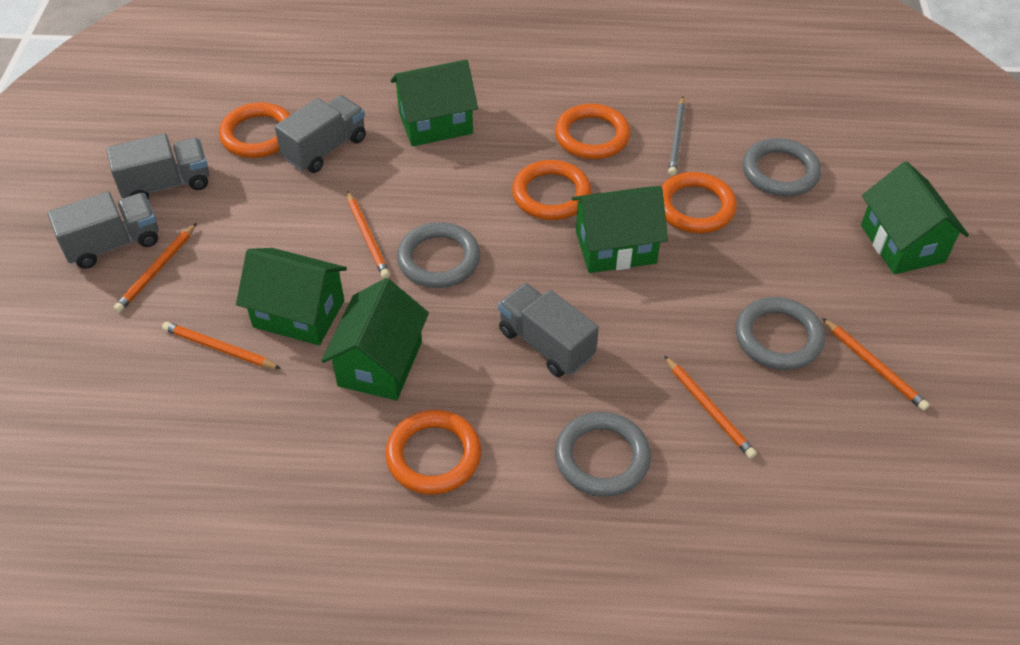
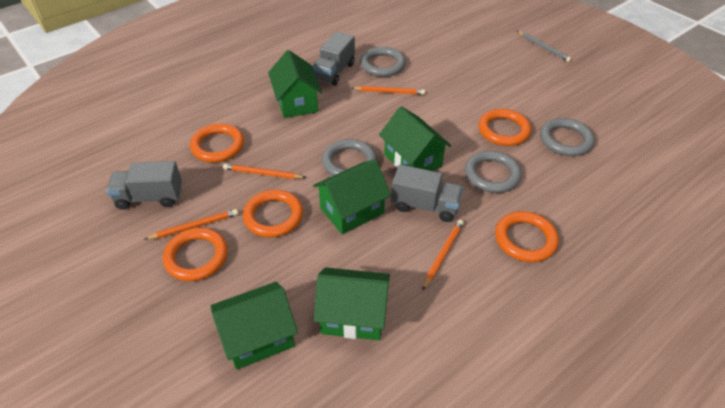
grey truck: 4 -> 3
orange pencil: 5 -> 4

